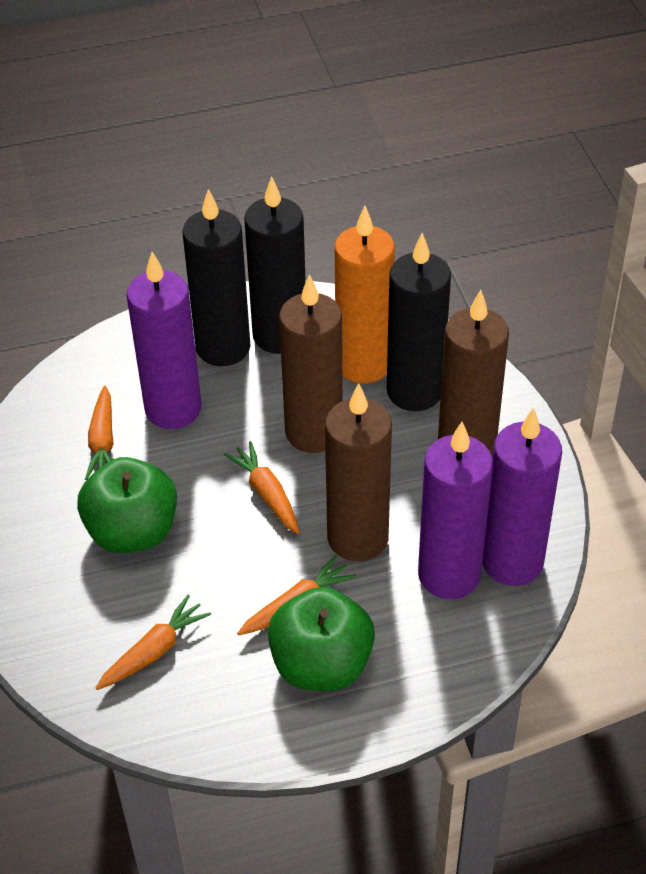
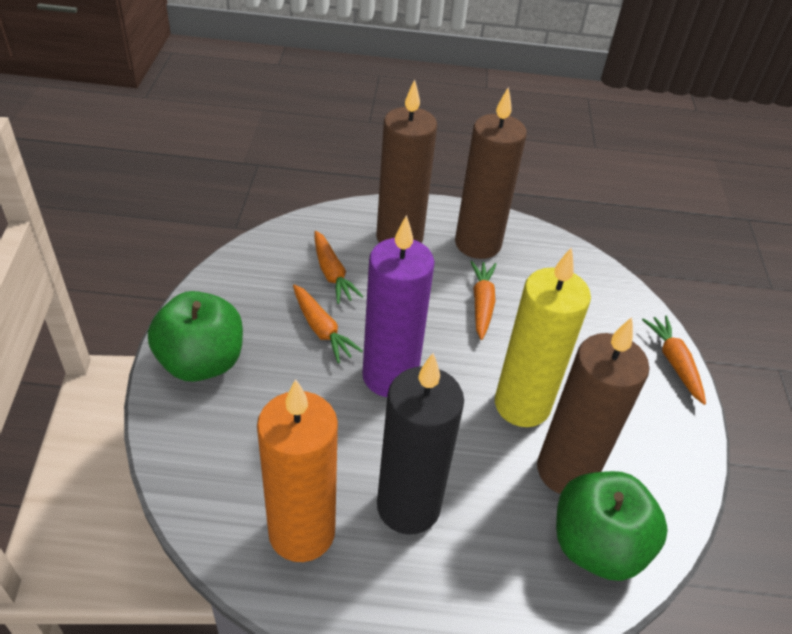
black candle: 3 -> 1
purple candle: 3 -> 1
yellow candle: 0 -> 1

